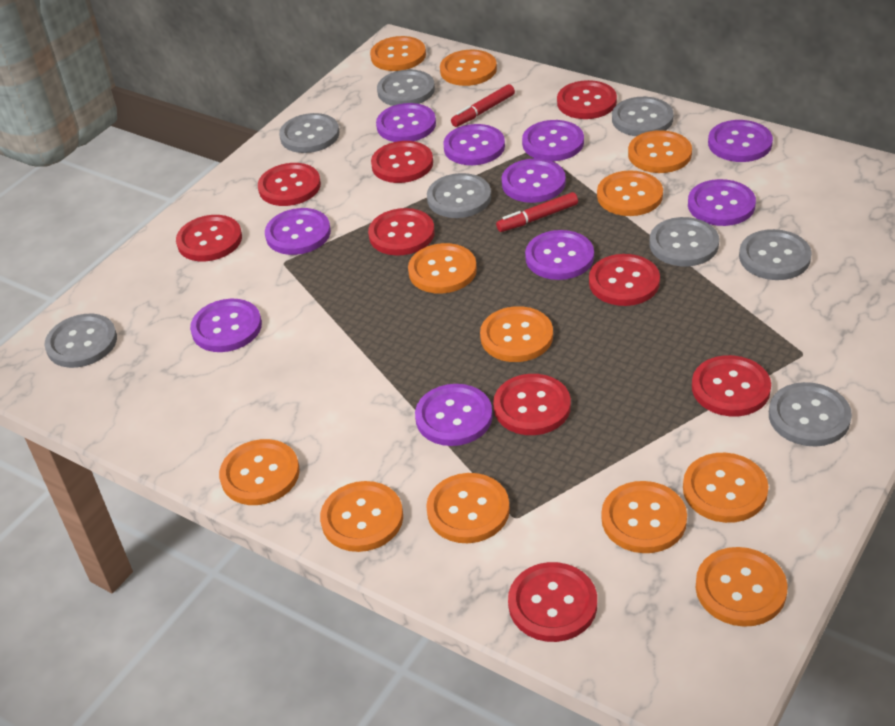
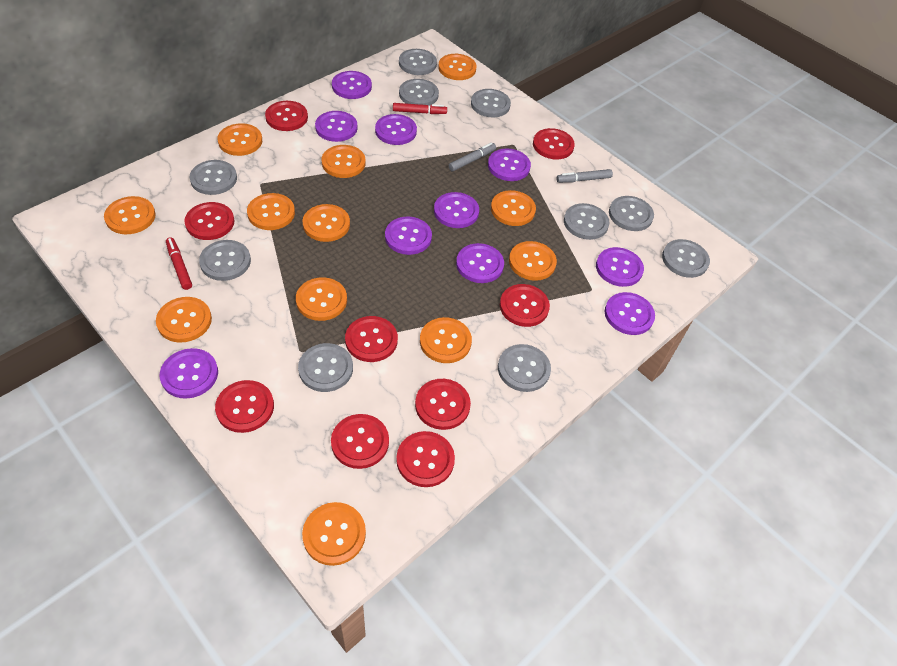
grey button: 8 -> 10
grey marker: 0 -> 2

